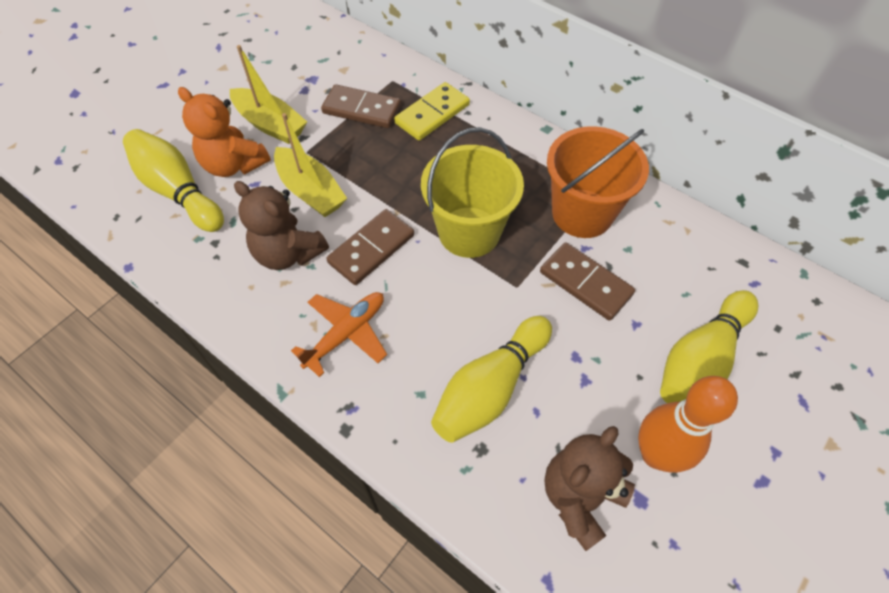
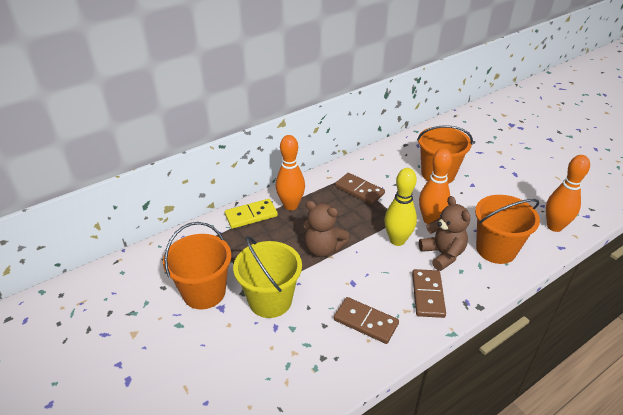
orange bowling pin: 1 -> 3
orange bucket: 1 -> 3
orange plane: 1 -> 0
orange teddy bear: 1 -> 0
yellow boat: 2 -> 0
yellow bowling pin: 3 -> 1

